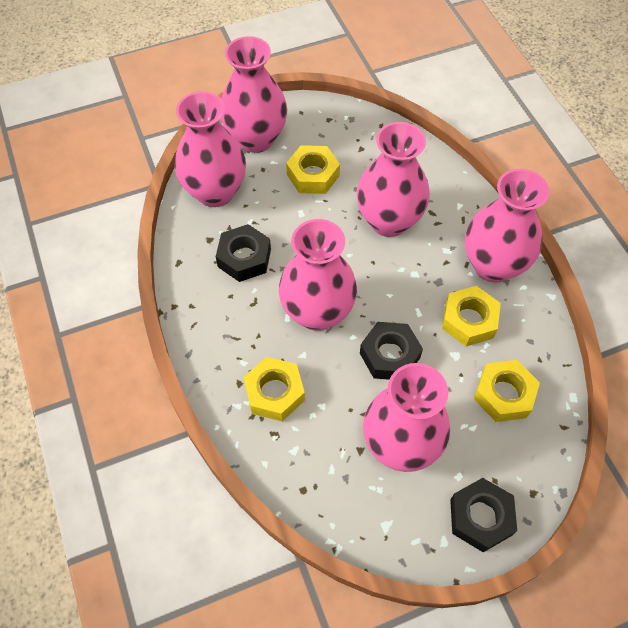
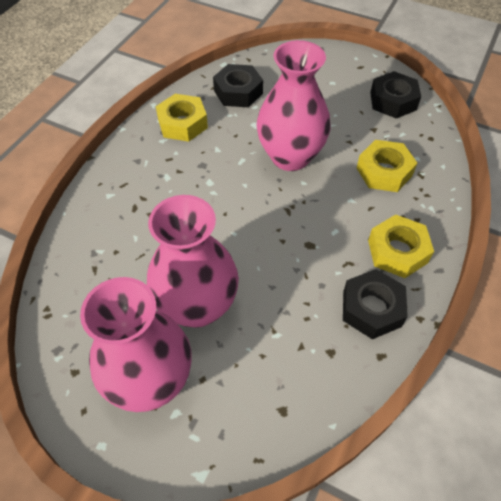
pink vase: 6 -> 3
yellow nut: 4 -> 3

